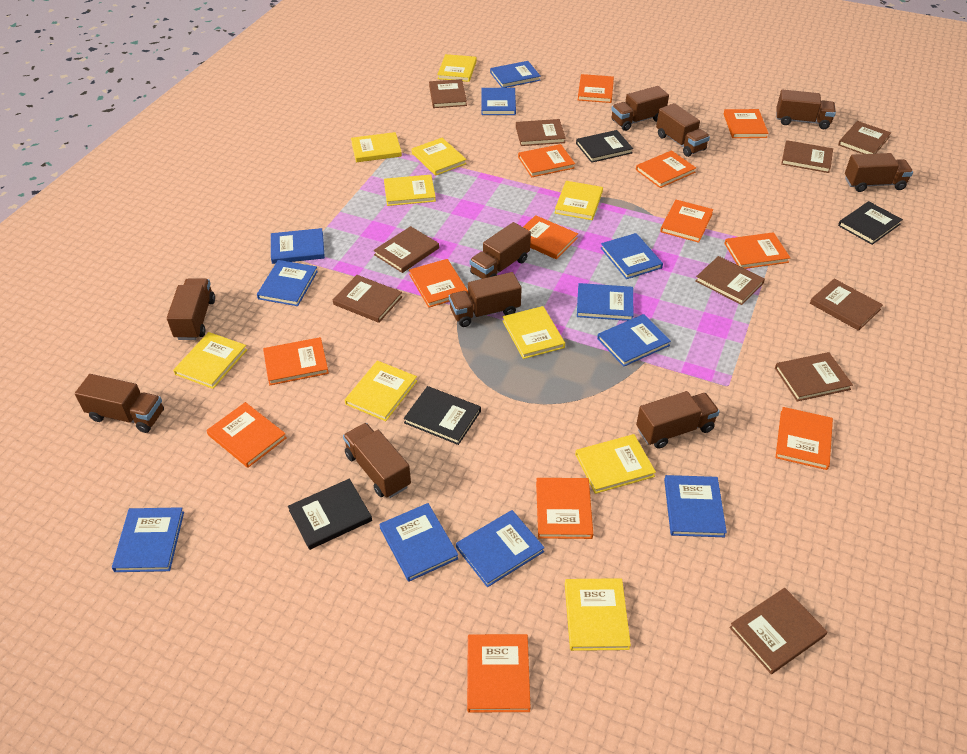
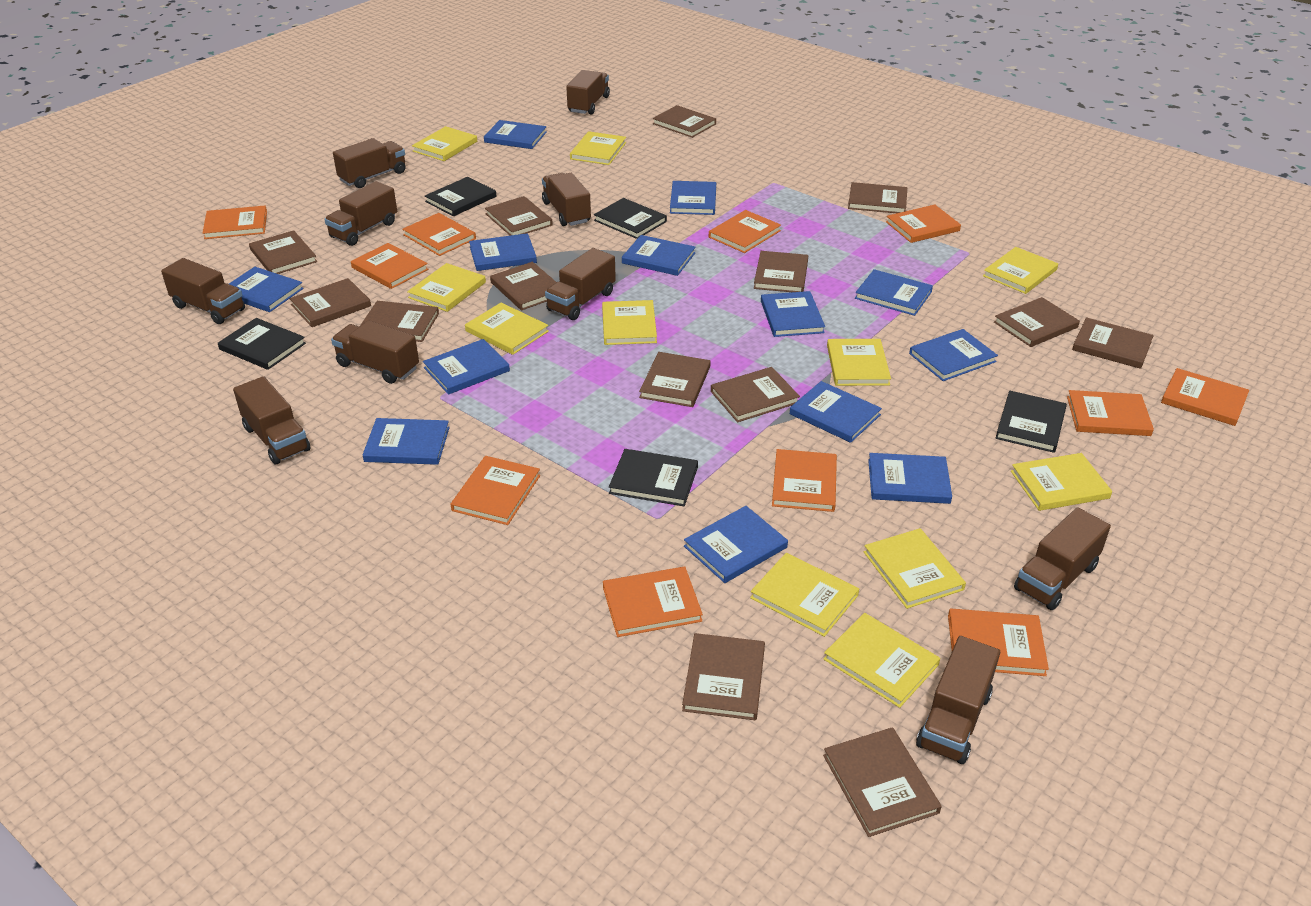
black book: 4 -> 5
blue book: 11 -> 13
brown book: 10 -> 14
orange book: 13 -> 11
yellow book: 10 -> 11

